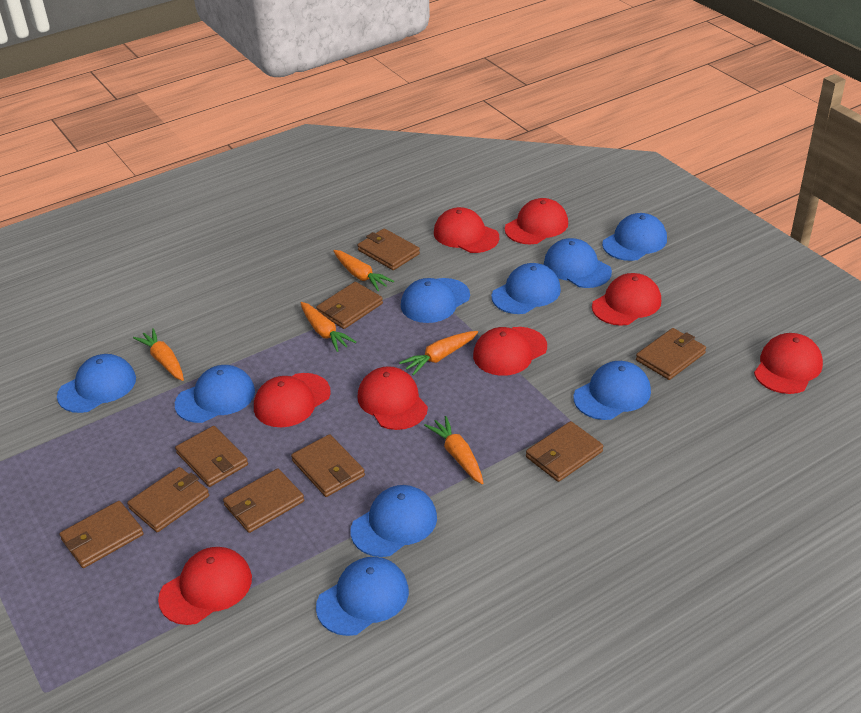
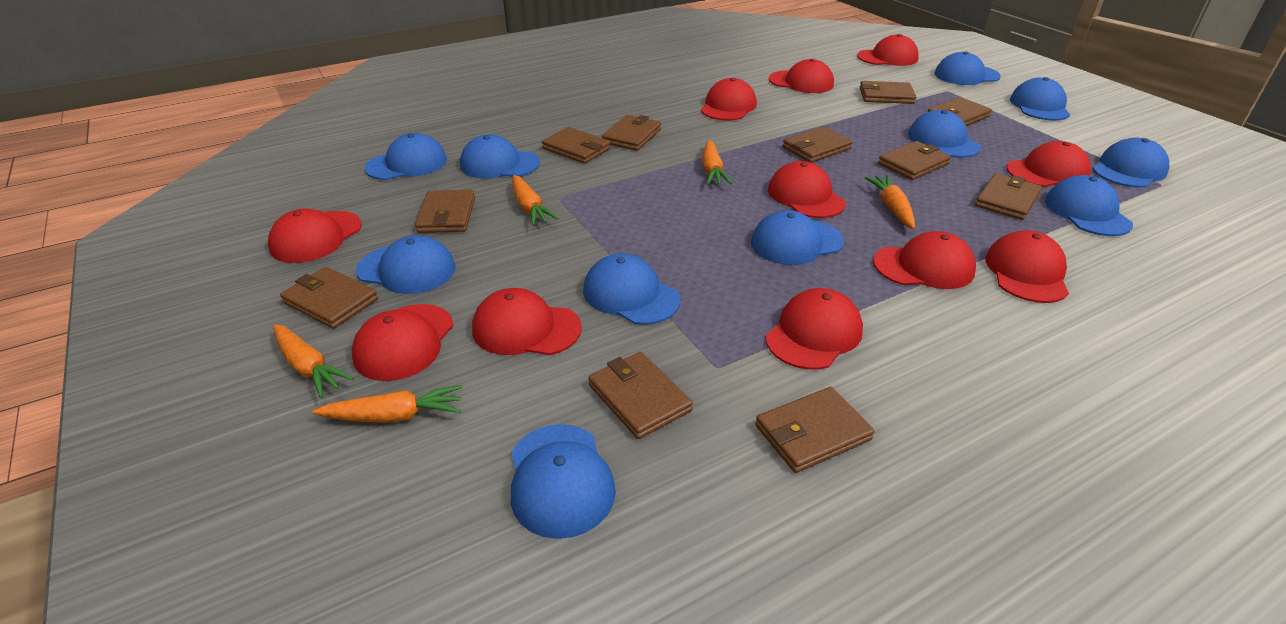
blue cap: 9 -> 11
brown wallet: 9 -> 11
red cap: 8 -> 11

